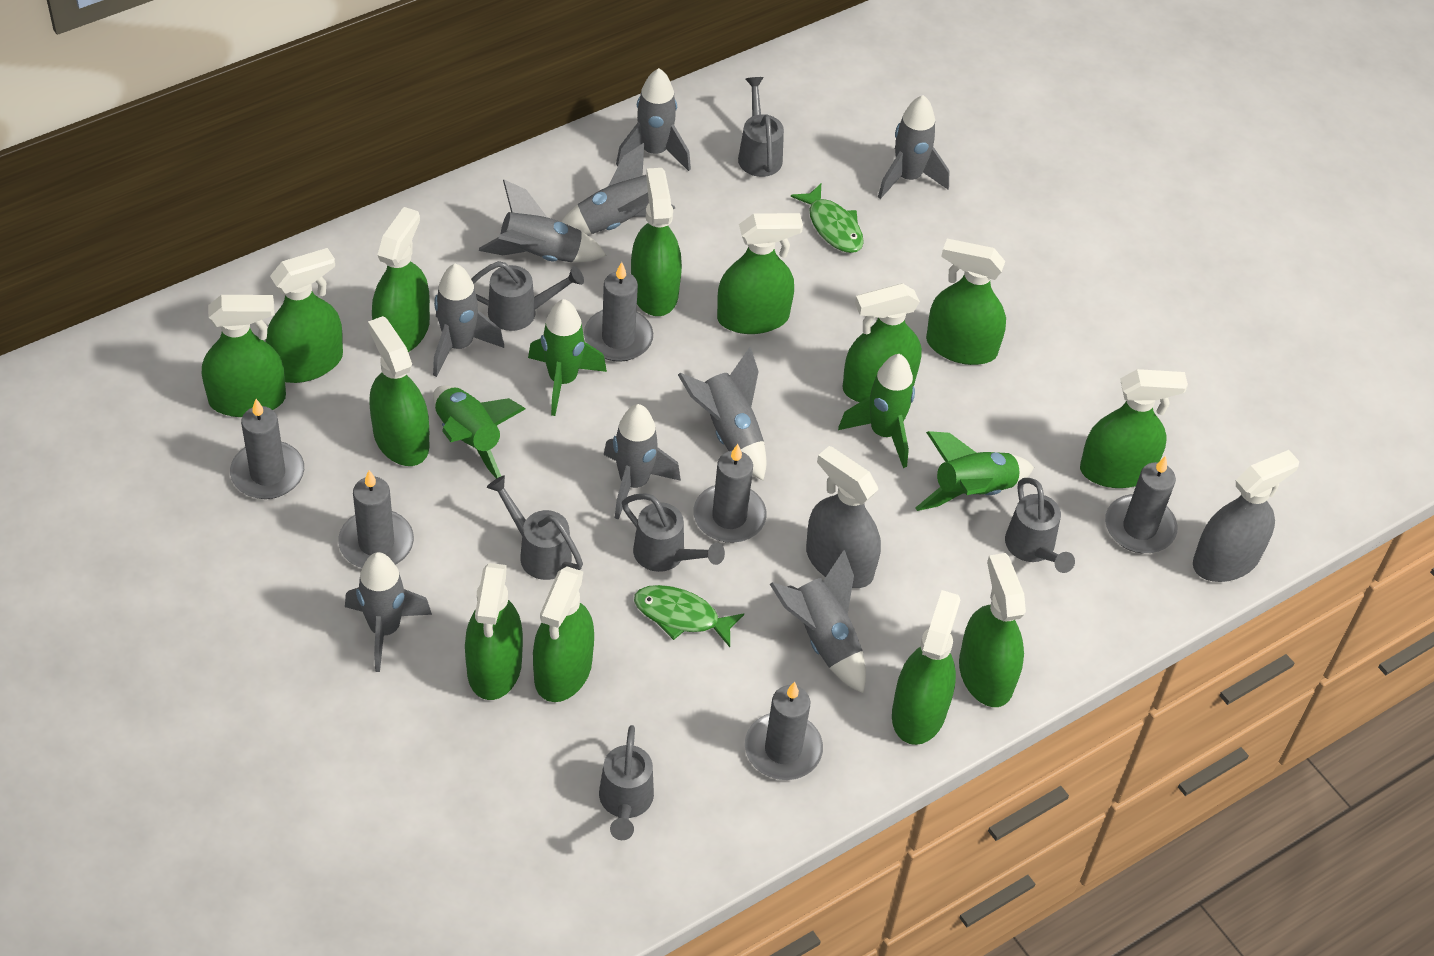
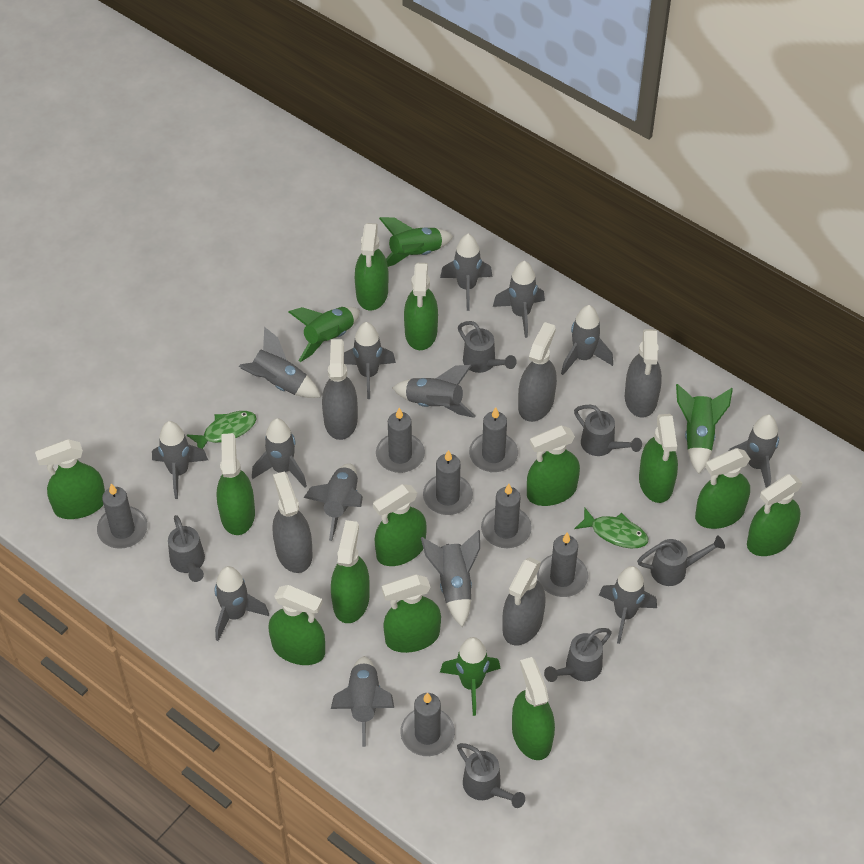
grey candle: 6 -> 7
grey rocket: 9 -> 14
grey spray bottle: 2 -> 5

